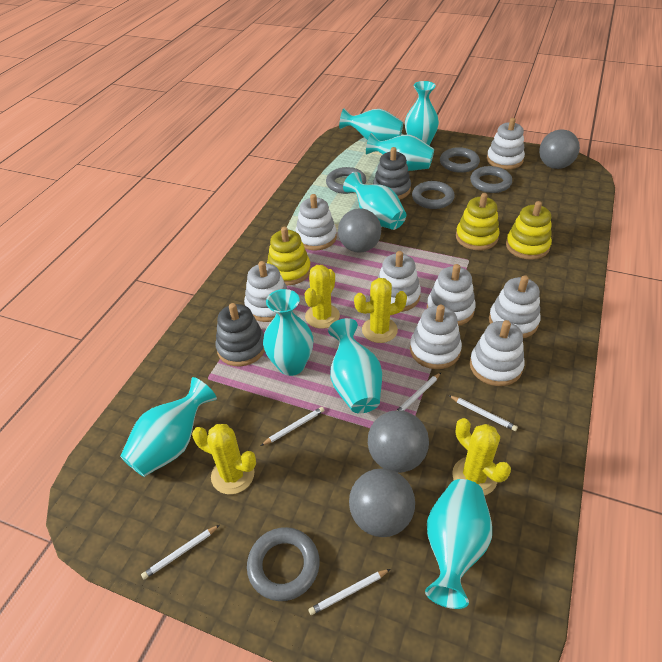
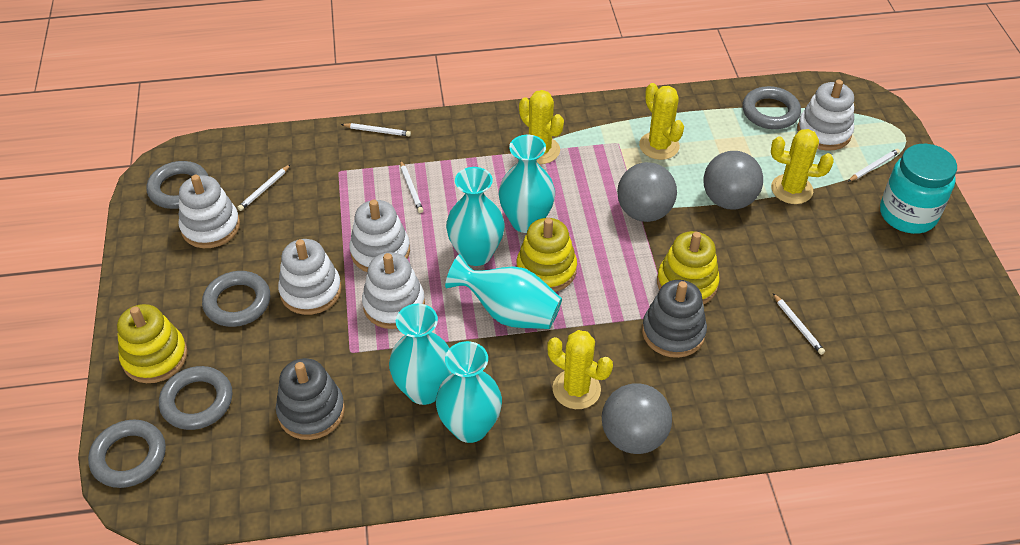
grey ball: 4 -> 3
turquoise jar: 0 -> 1
turquoise vase: 8 -> 5
white stacking toy: 8 -> 5

